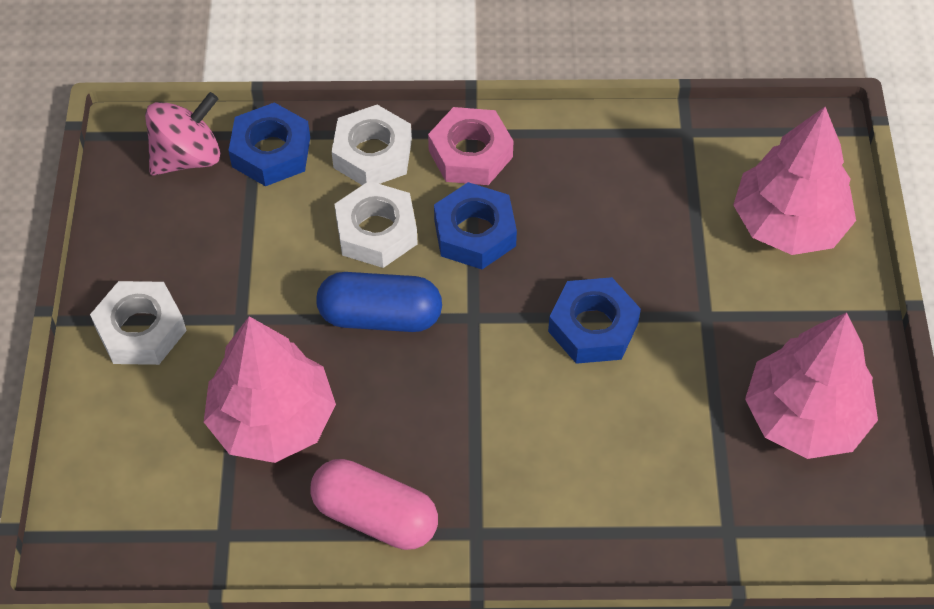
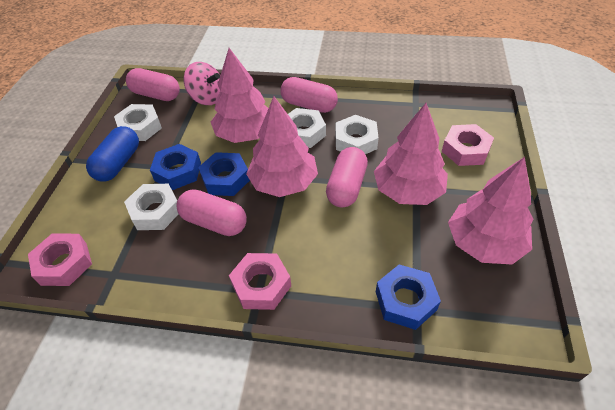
pink capsule: 1 -> 4
pink nut: 1 -> 3
pink tree: 3 -> 4
white nut: 3 -> 4

